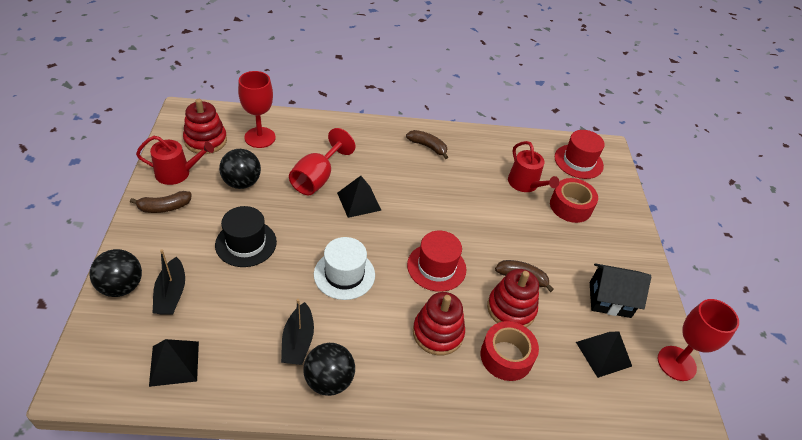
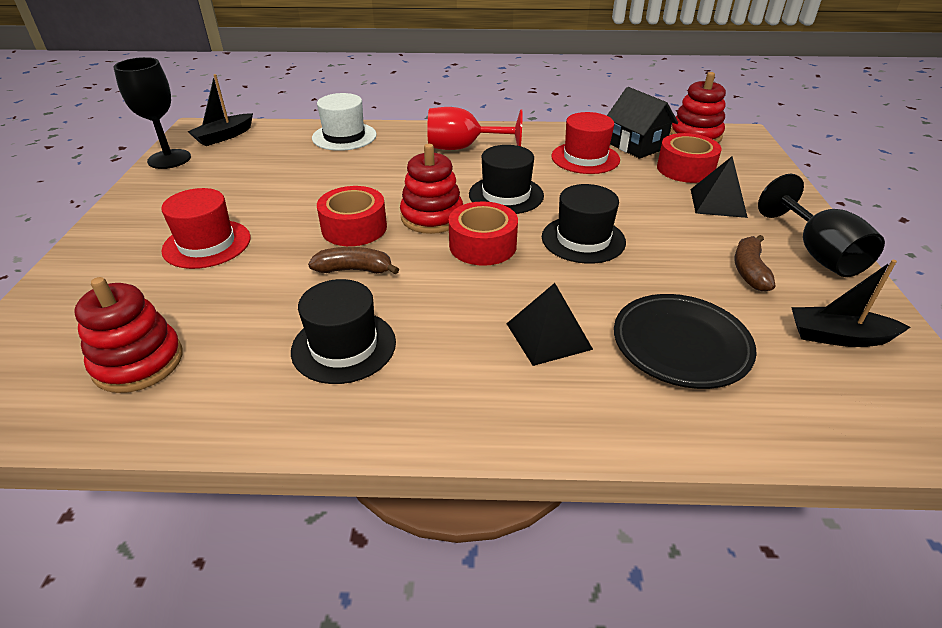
black ball: 3 -> 0
black goblet: 0 -> 2
black hat: 1 -> 3
black plate: 0 -> 1
black pyramid: 3 -> 2
brown banana: 3 -> 2
red goblet: 3 -> 1
red tape: 2 -> 3
red watering can: 2 -> 0

